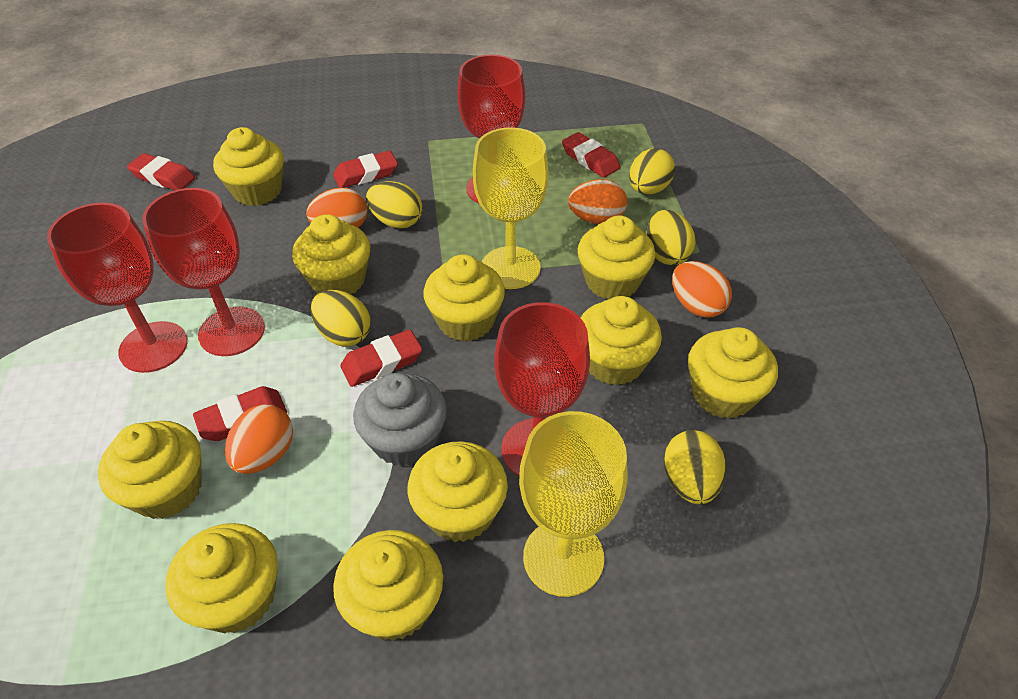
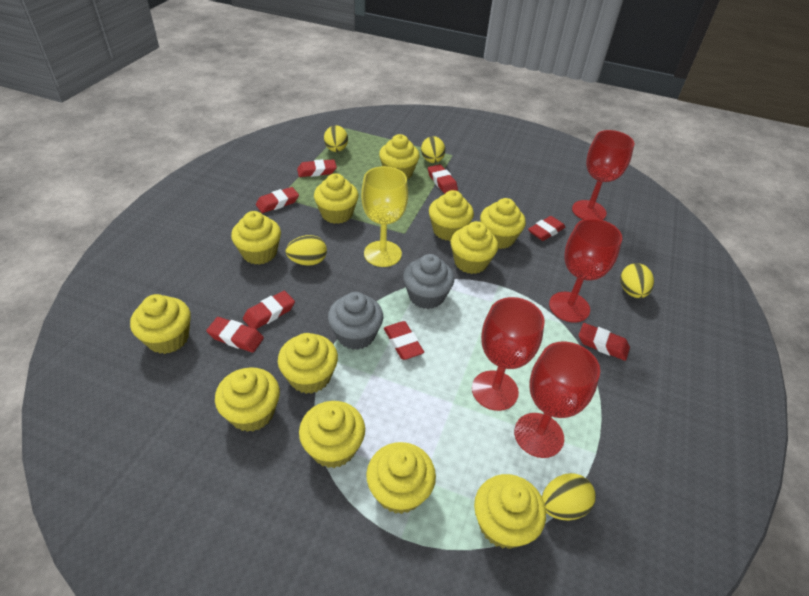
grey cupcake: 1 -> 2
orange egg: 4 -> 0
red eraser: 5 -> 8
yellow cupcake: 10 -> 12
yellow goblet: 2 -> 1

